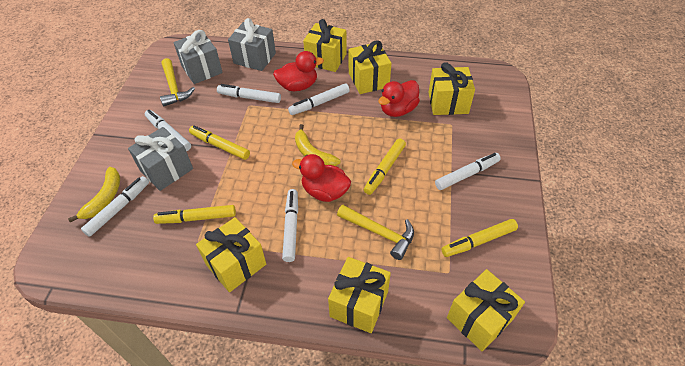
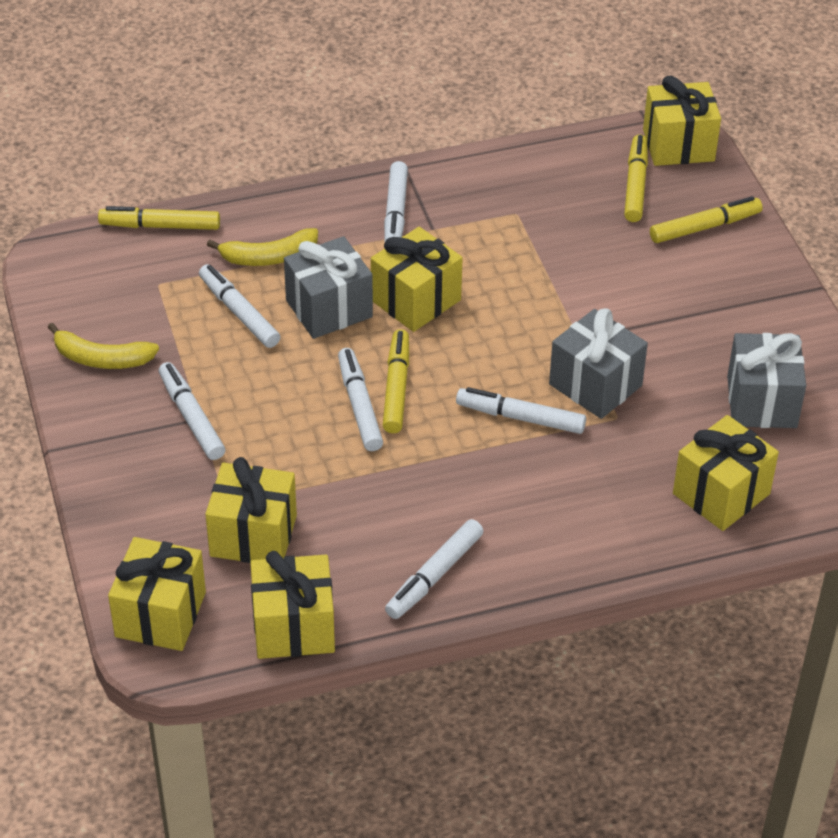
red duck: 3 -> 0
yellow hammer: 2 -> 0

